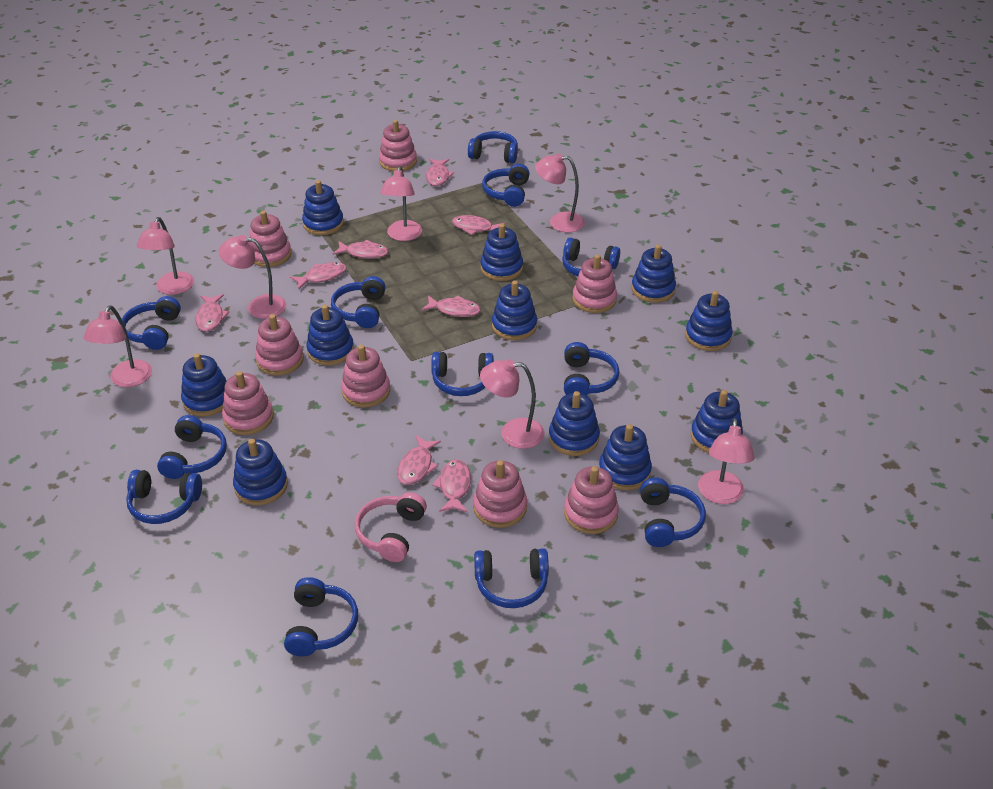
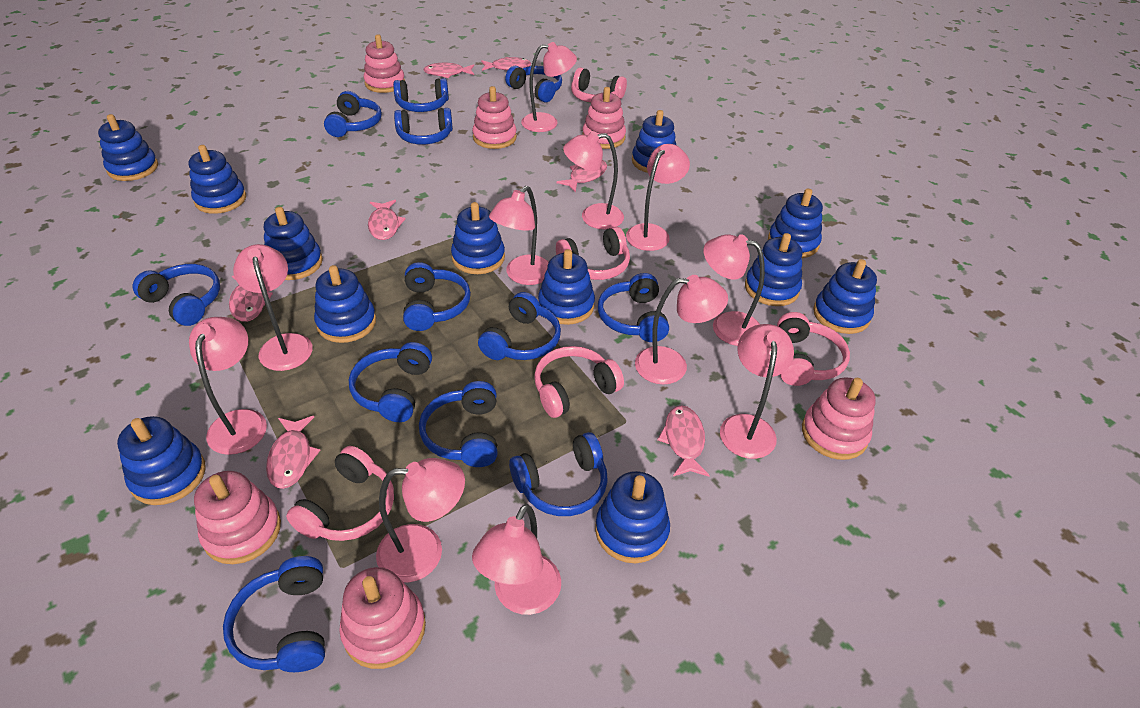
blue stacking toy: 11 -> 12
pink fish: 8 -> 7
pink headphones: 1 -> 5
pink lamp: 7 -> 11
pink stacking toy: 8 -> 6

